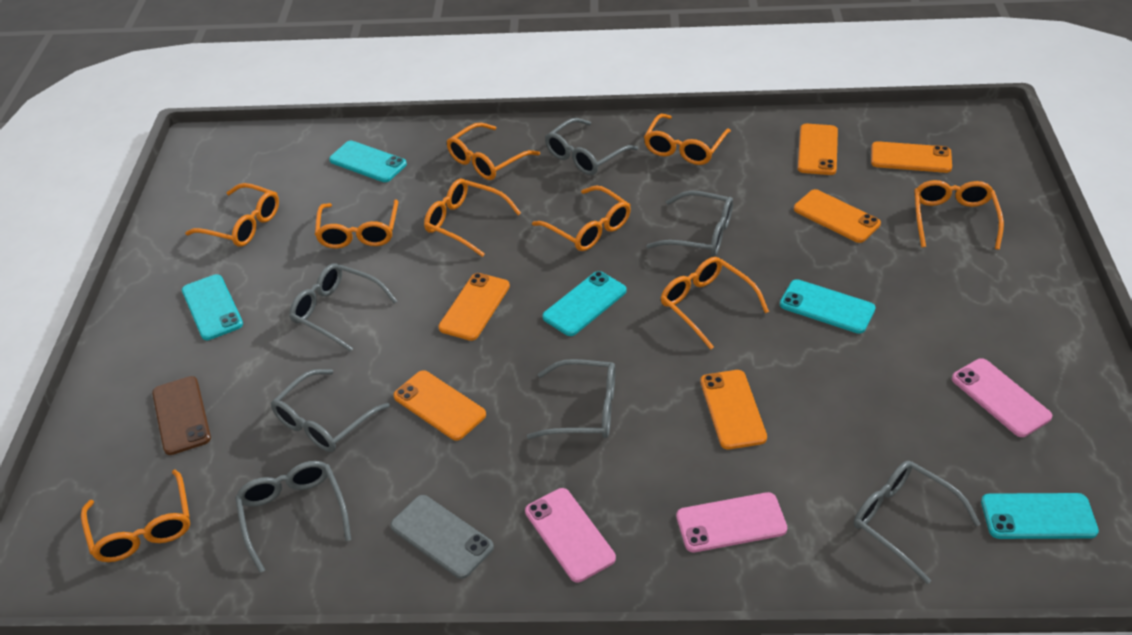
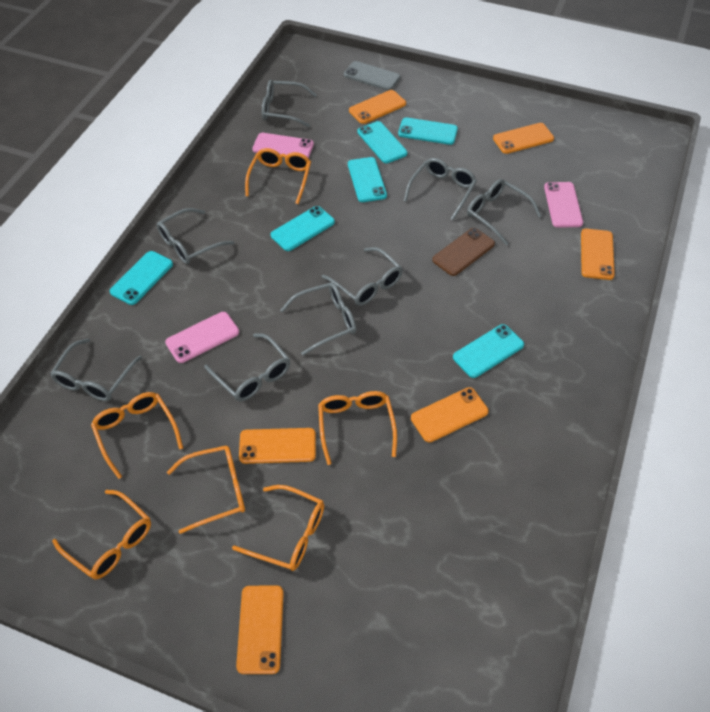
grey glasses: 7 -> 8
orange glasses: 9 -> 6
turquoise phone: 5 -> 6

